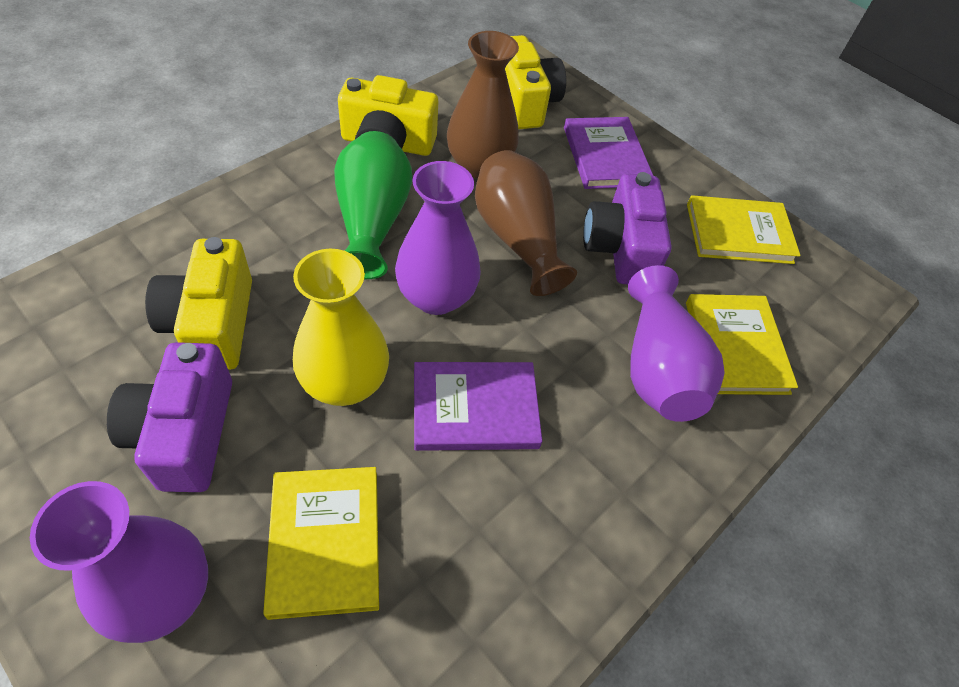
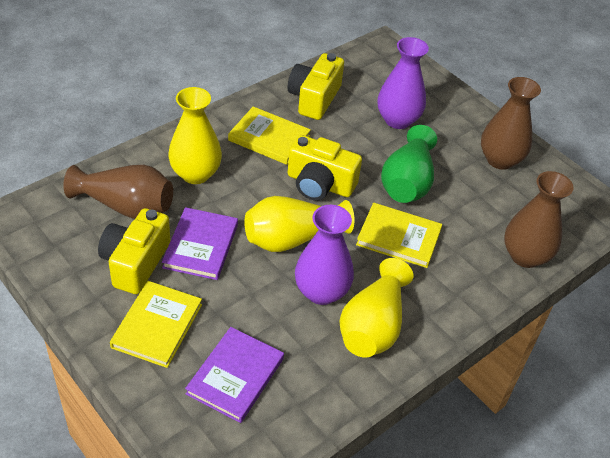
brown vase: 2 -> 3
purple camera: 2 -> 0
purple vase: 3 -> 2
yellow vase: 1 -> 3

